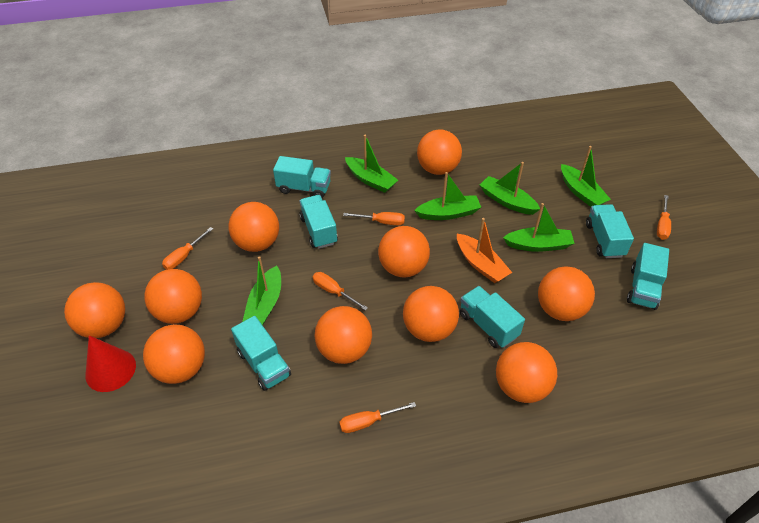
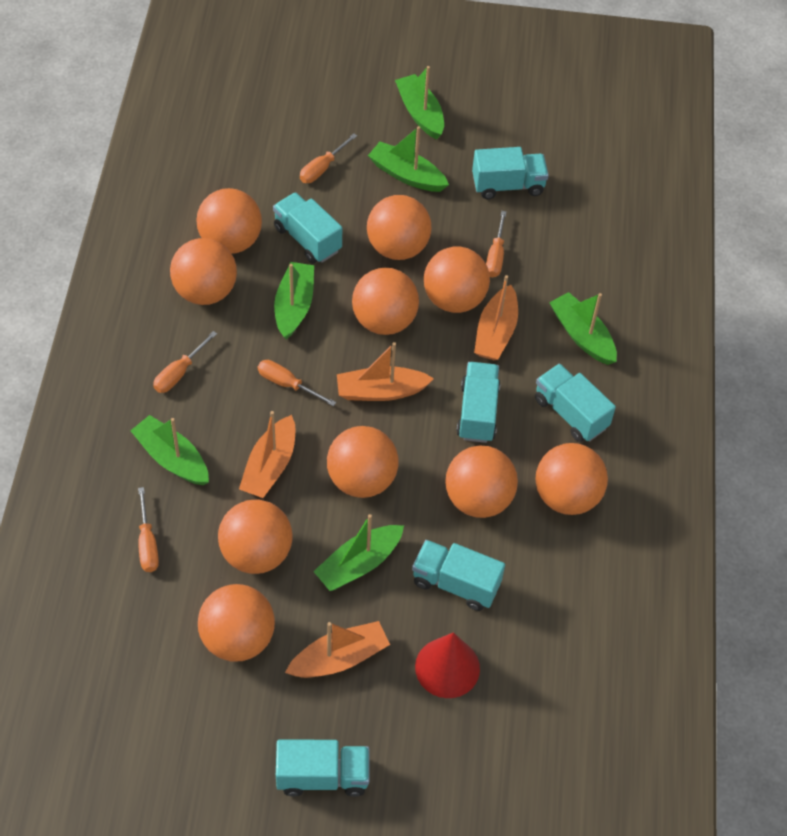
orange boat: 1 -> 4

